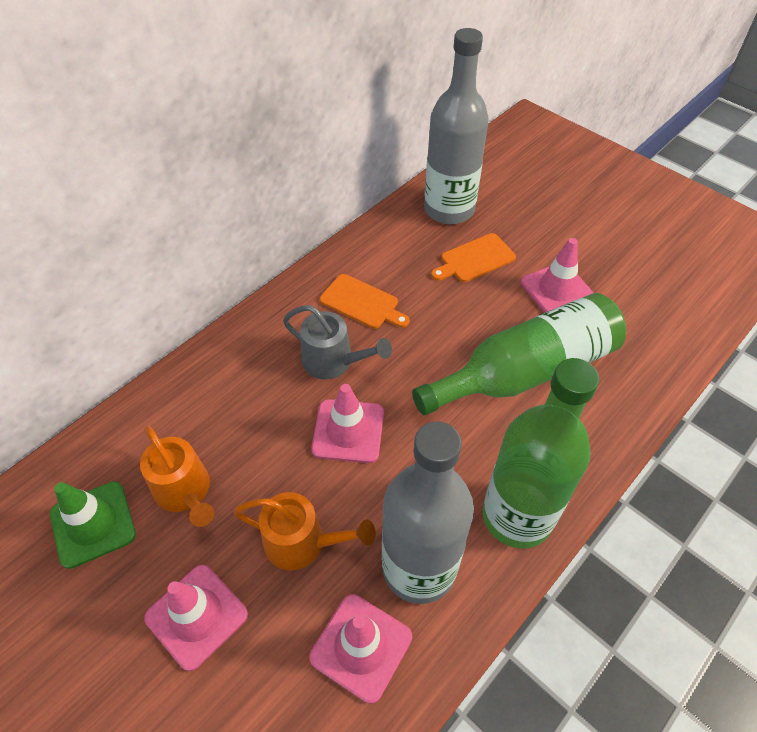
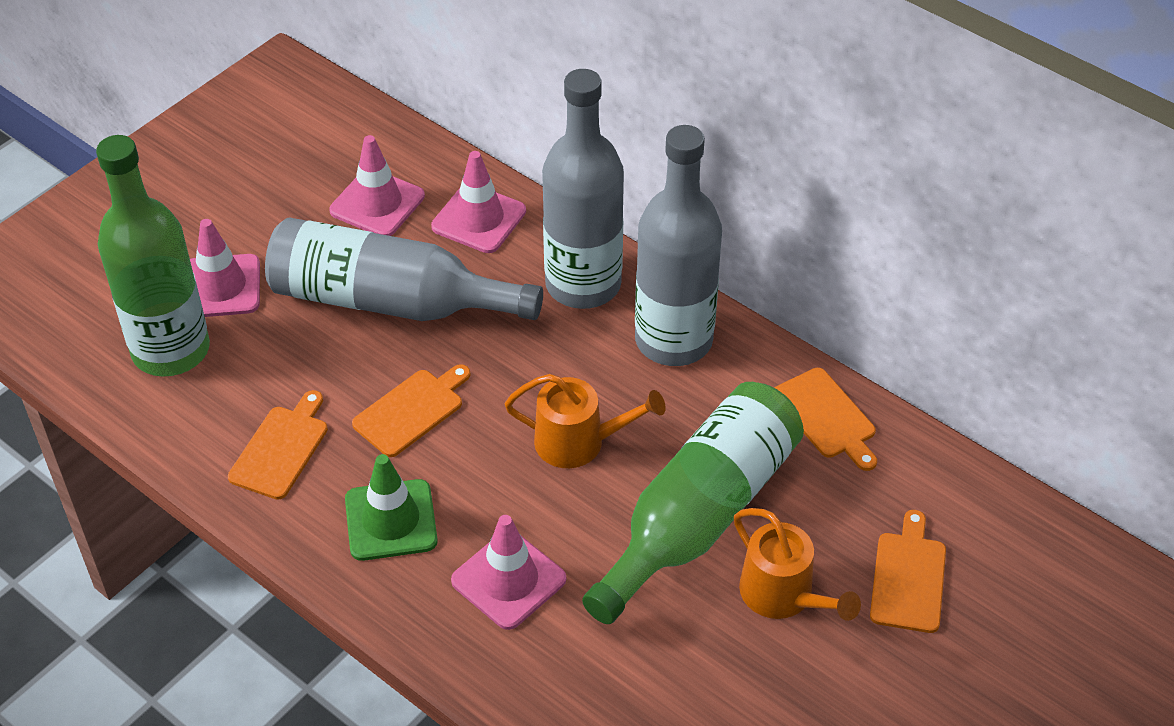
grey bottle: 2 -> 3
grey watering can: 1 -> 0
orange cutting board: 2 -> 4

